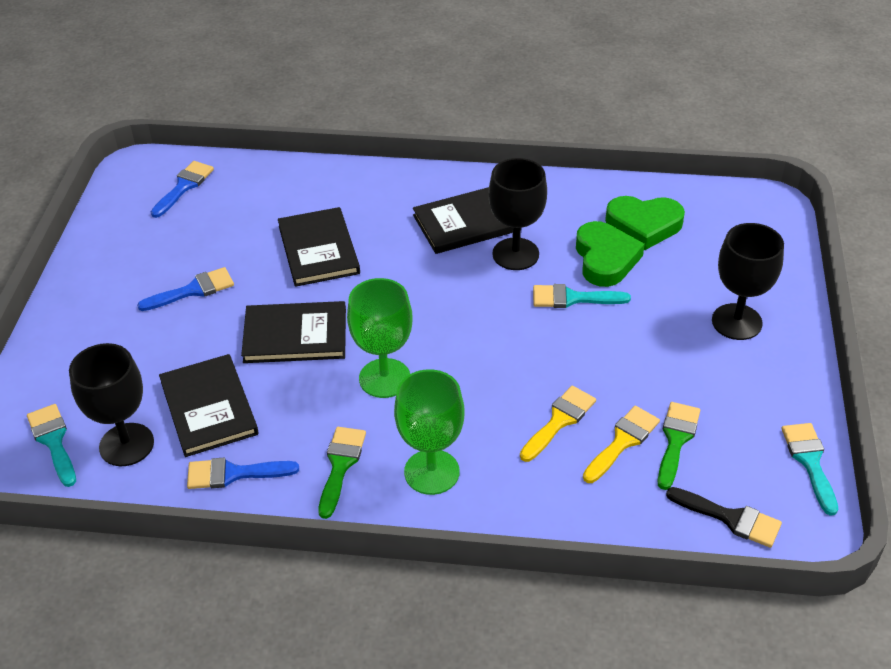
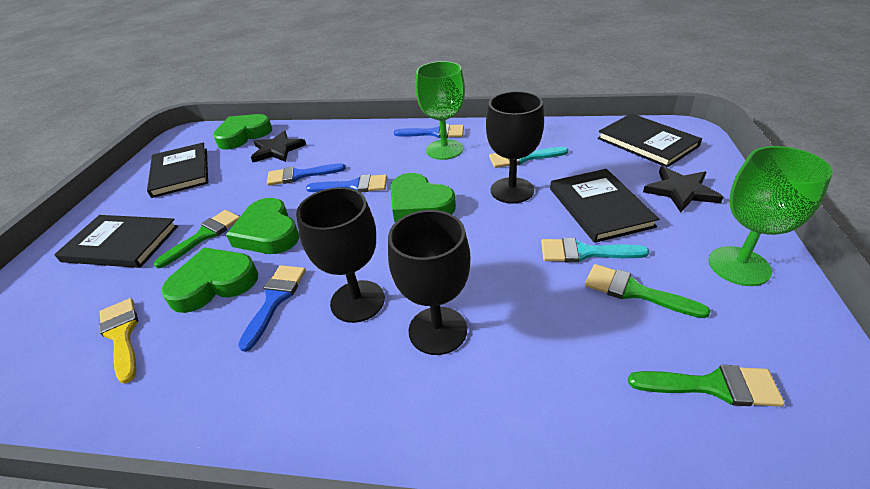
black brush: 1 -> 0
black star: 0 -> 2
blue brush: 3 -> 4
green brush: 2 -> 3
green heart: 2 -> 4
turquoise brush: 3 -> 2
yellow brush: 2 -> 1

